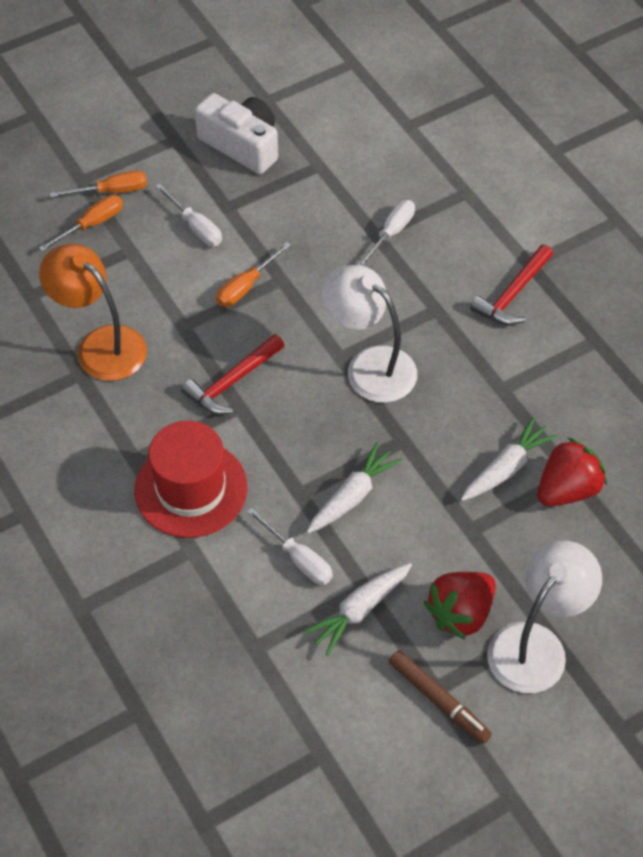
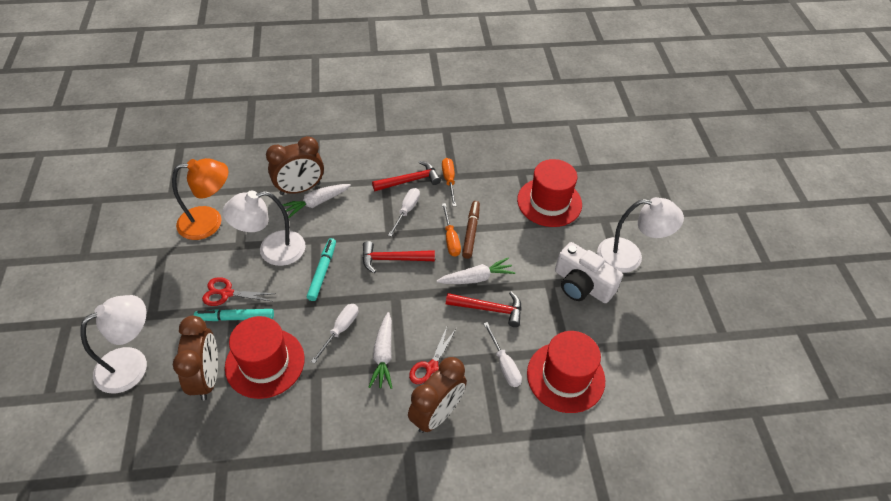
brown clock: 0 -> 3
orange screwdriver: 3 -> 2
red hammer: 2 -> 3
red hat: 1 -> 3
red scissors: 0 -> 2
red strawberry: 2 -> 0
turquoise marker: 0 -> 2
white lamp: 2 -> 3

